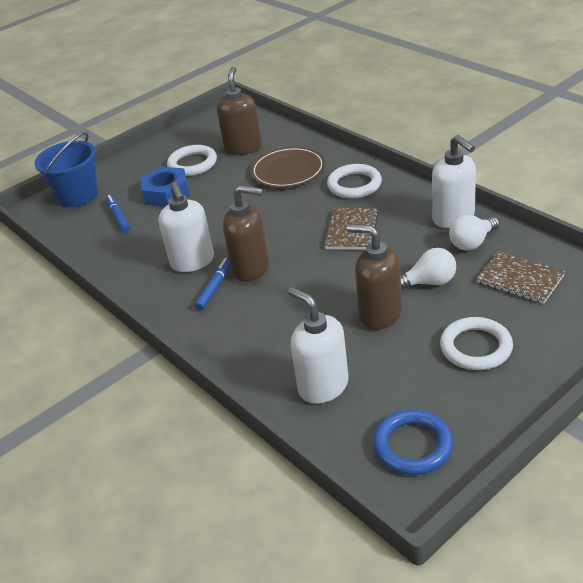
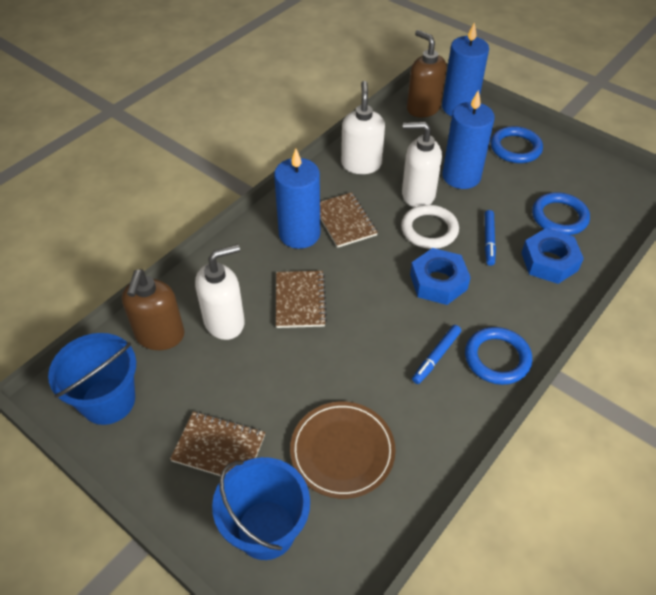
blue bucket: 1 -> 2
blue candle: 0 -> 3
blue nut: 1 -> 2
blue ring: 1 -> 3
brown notebook: 2 -> 3
brown soap dispenser: 3 -> 2
white light bulb: 2 -> 0
white ring: 3 -> 1

